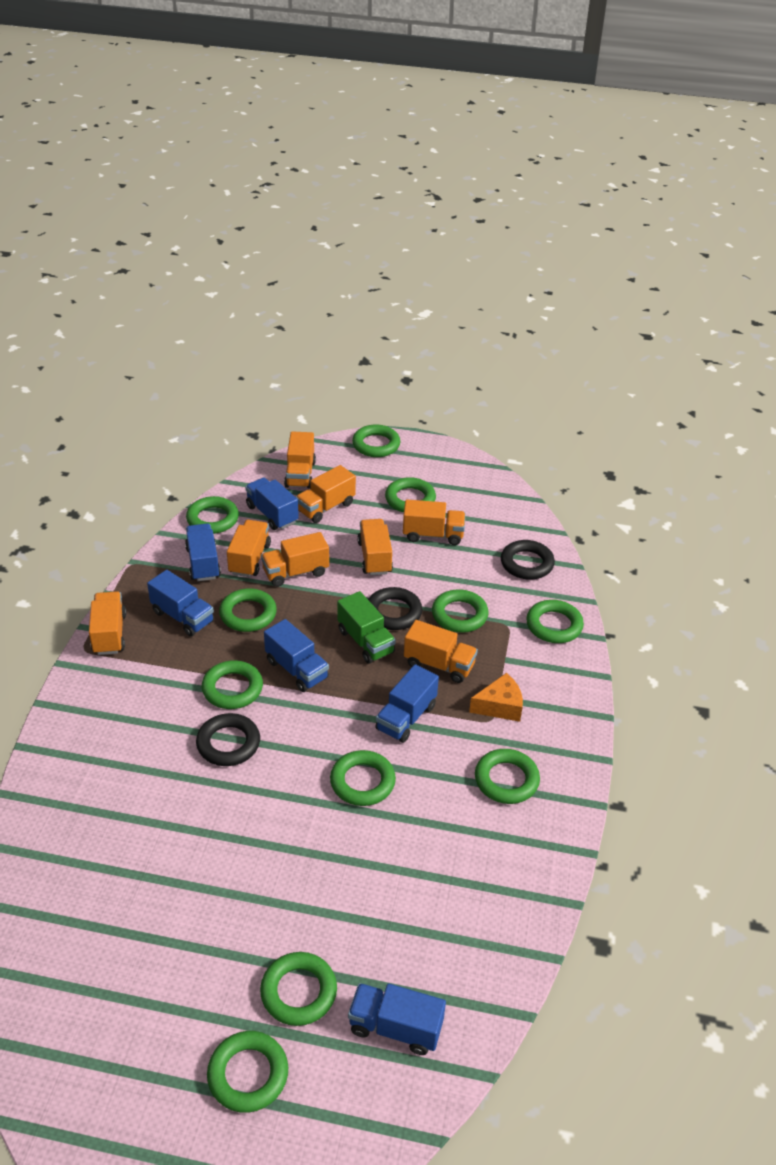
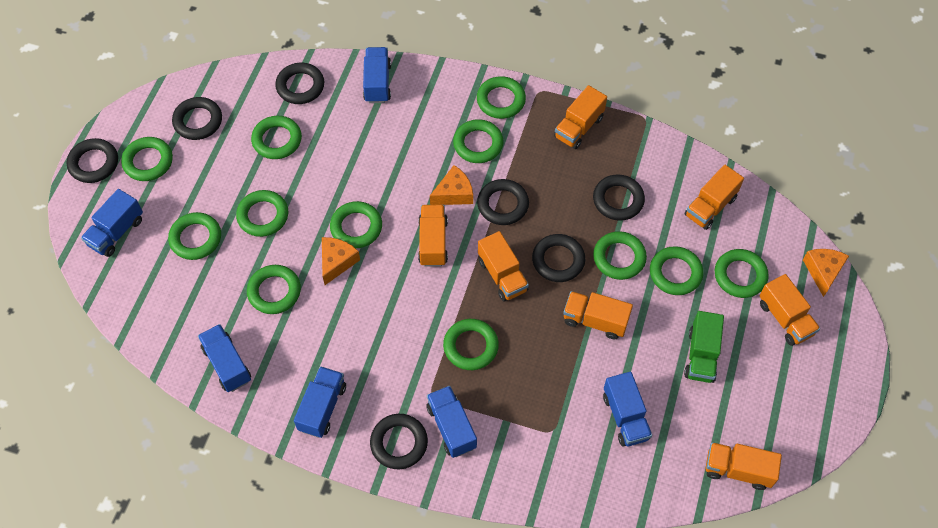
black ring: 3 -> 7
green ring: 11 -> 12
orange cheese: 1 -> 3
orange truck: 8 -> 7

